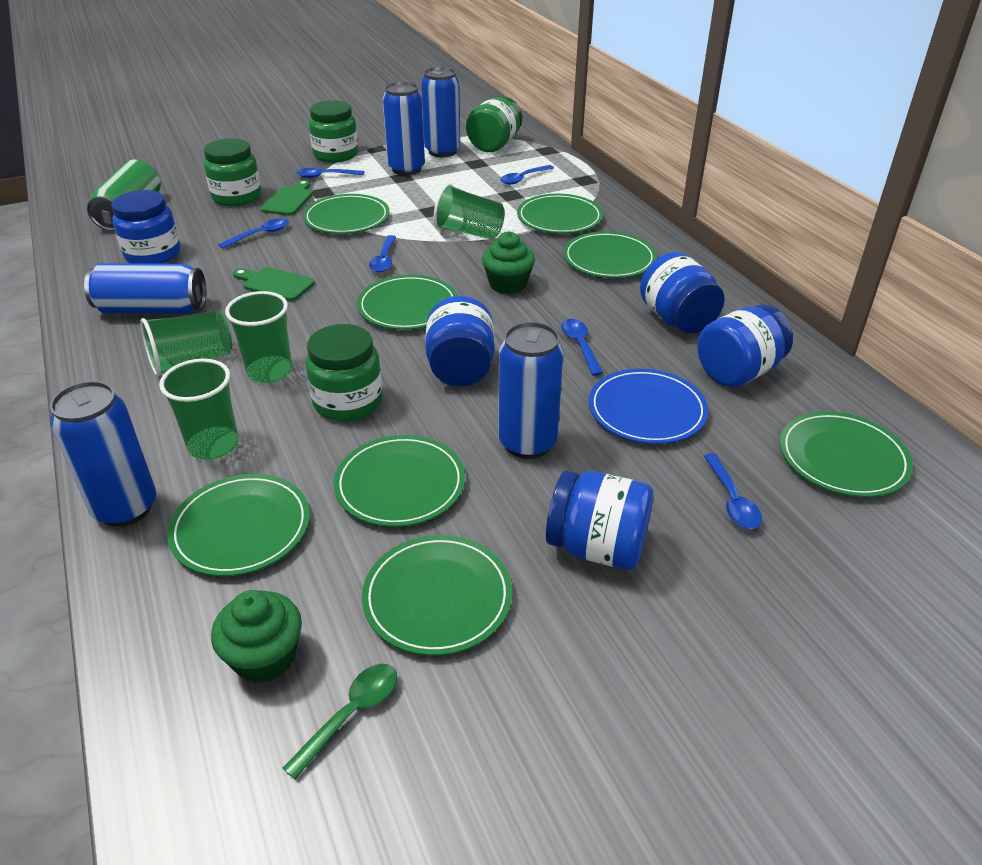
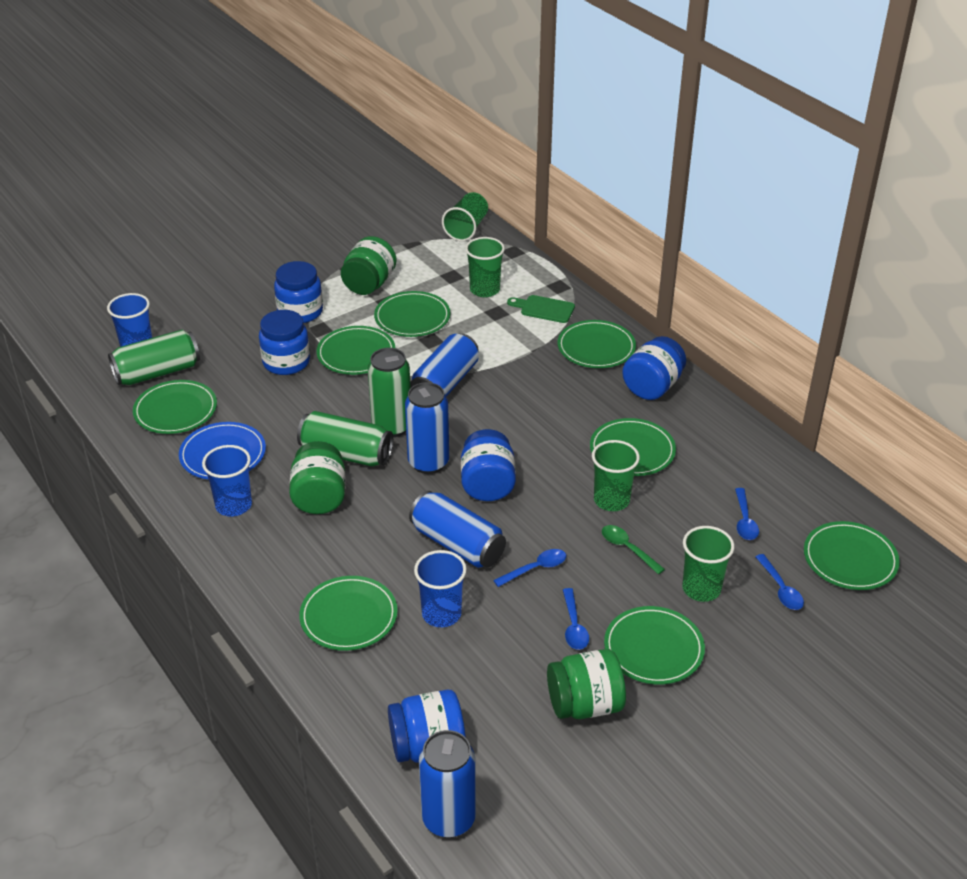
blue can: 5 -> 4
blue cup: 0 -> 3
blue spoon: 6 -> 4
green can: 1 -> 3
green cupcake: 2 -> 0
green cutting board: 2 -> 1
green jar: 4 -> 3

